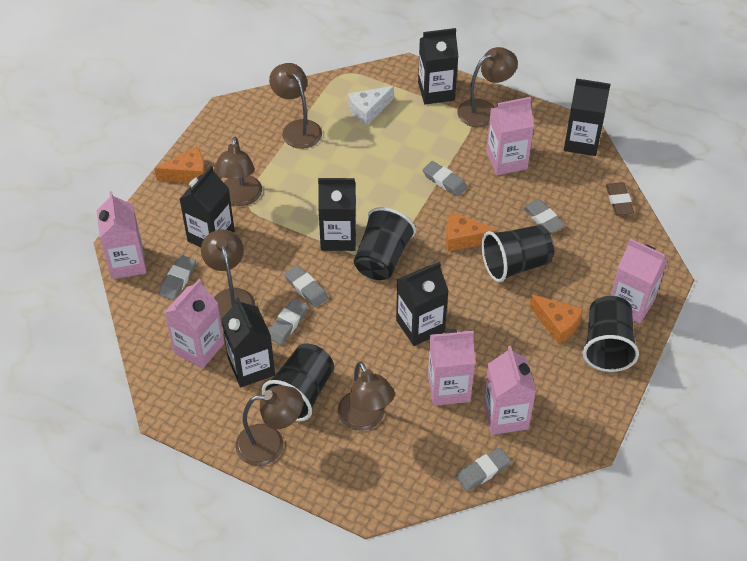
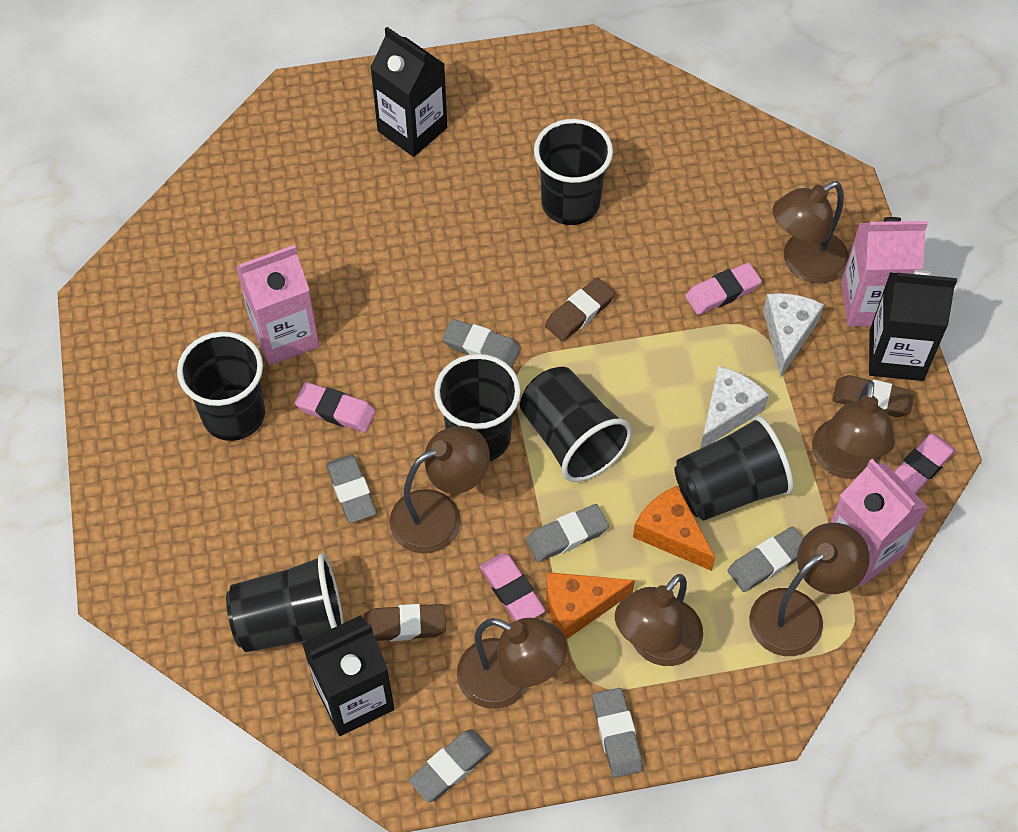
black carton: 6 -> 3
black cup: 4 -> 6
brown eraser: 1 -> 3
orange cheese: 3 -> 2
pink carton: 6 -> 3
pink eraser: 0 -> 4
white cheese: 1 -> 2

